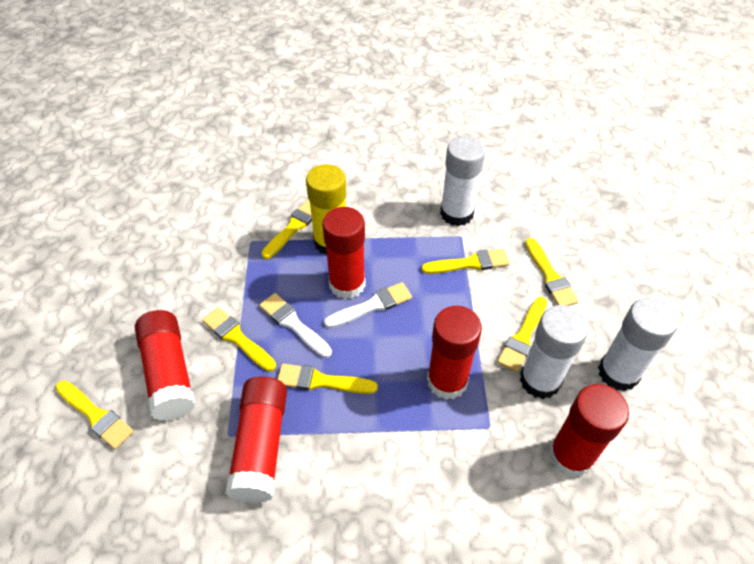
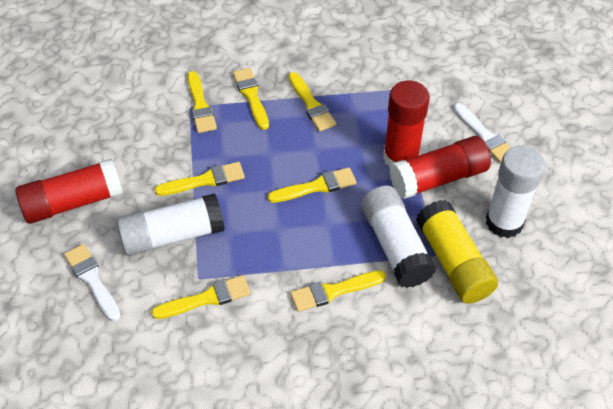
red glue stick: 5 -> 3

